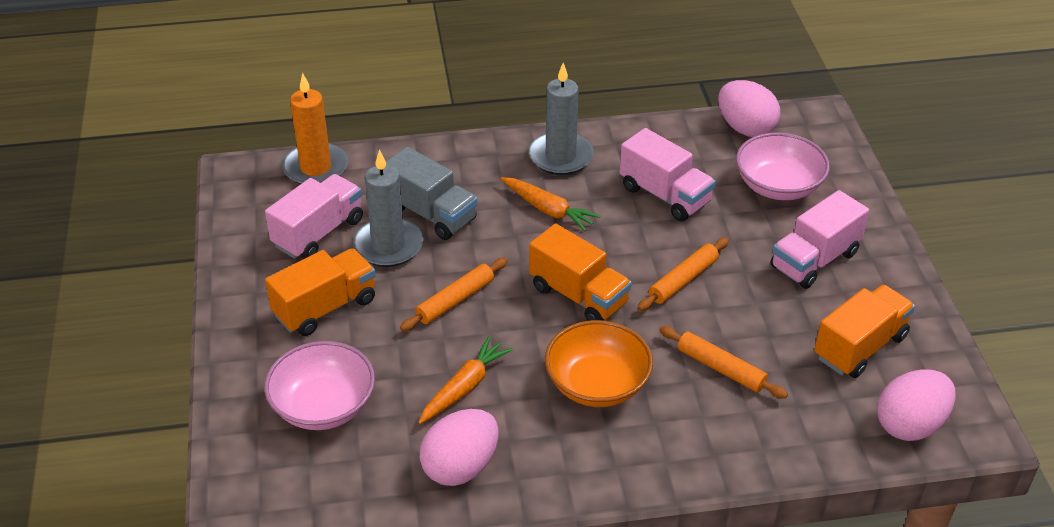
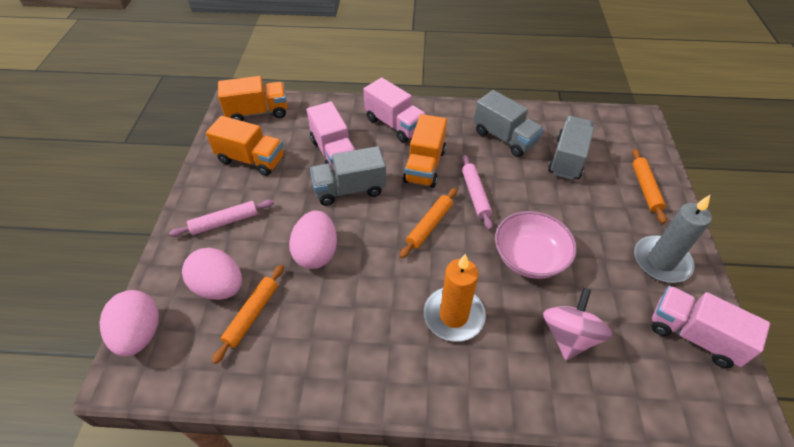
grey candle: 2 -> 1
grey truck: 1 -> 3
orange bowl: 1 -> 0
orange carrot: 2 -> 0
pink bowl: 2 -> 1
pink rolling pin: 0 -> 2
pink spinning top: 0 -> 1

